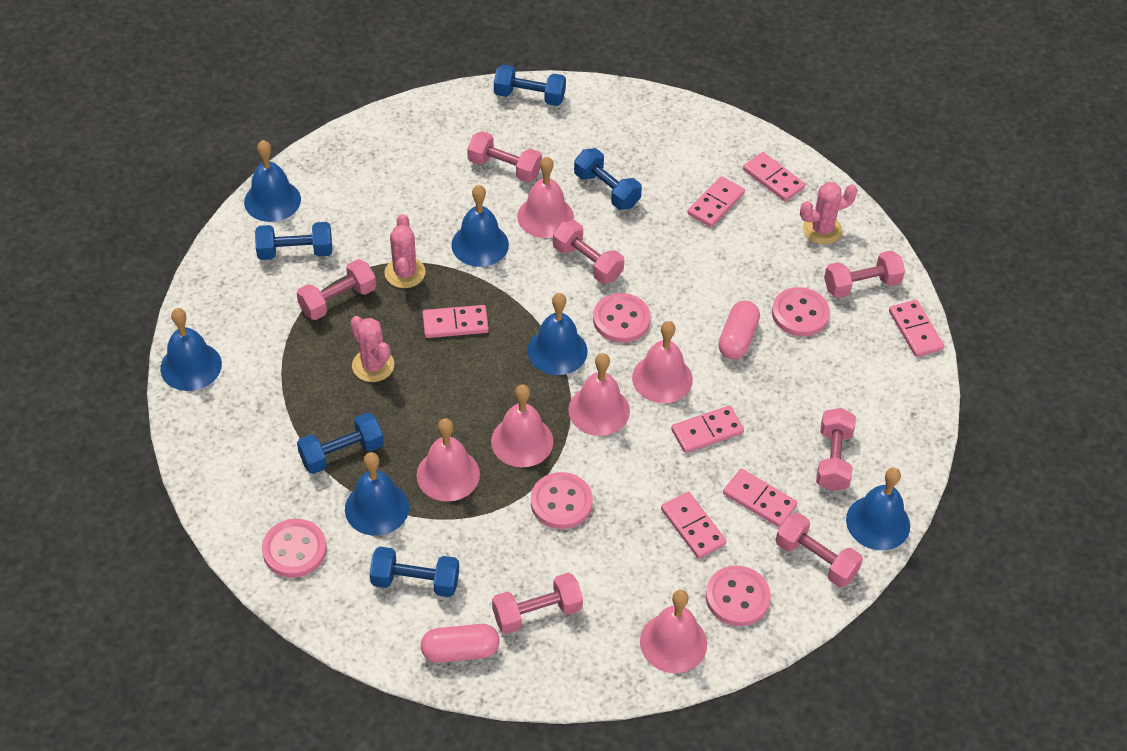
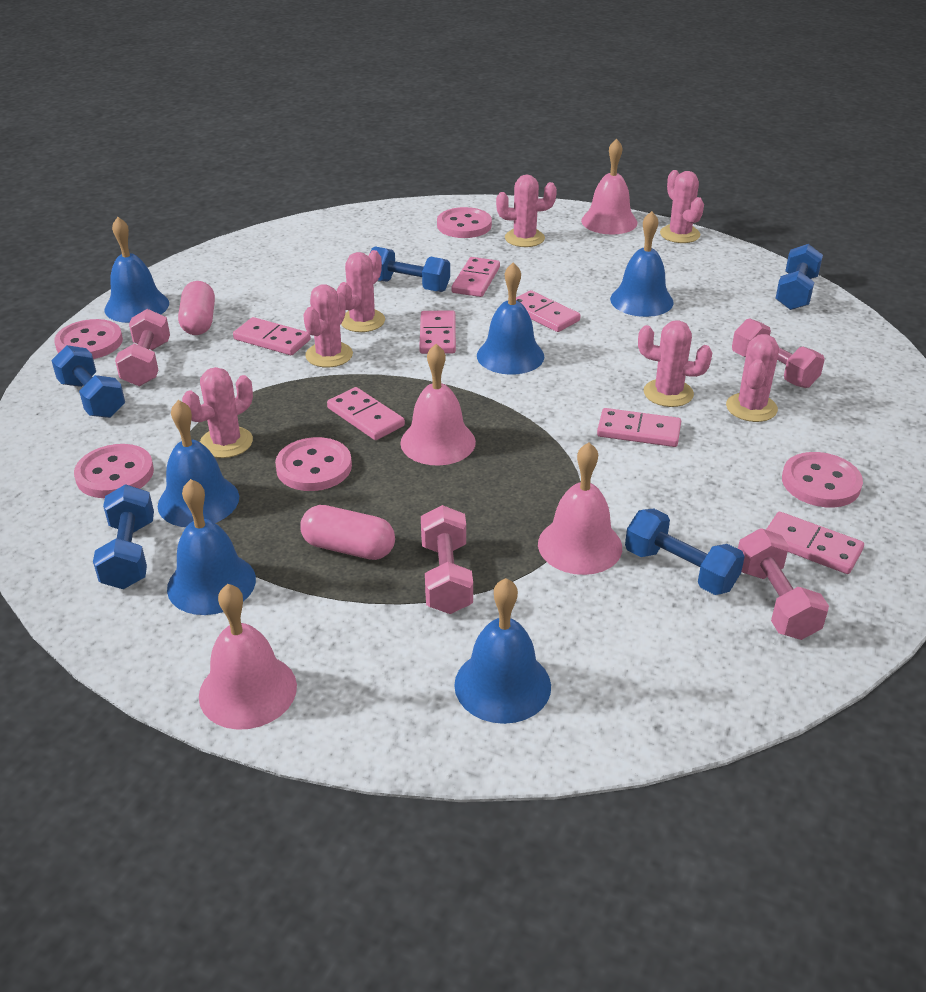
pink bell: 6 -> 4
pink cactus: 3 -> 7
pink dumbbell: 7 -> 4

